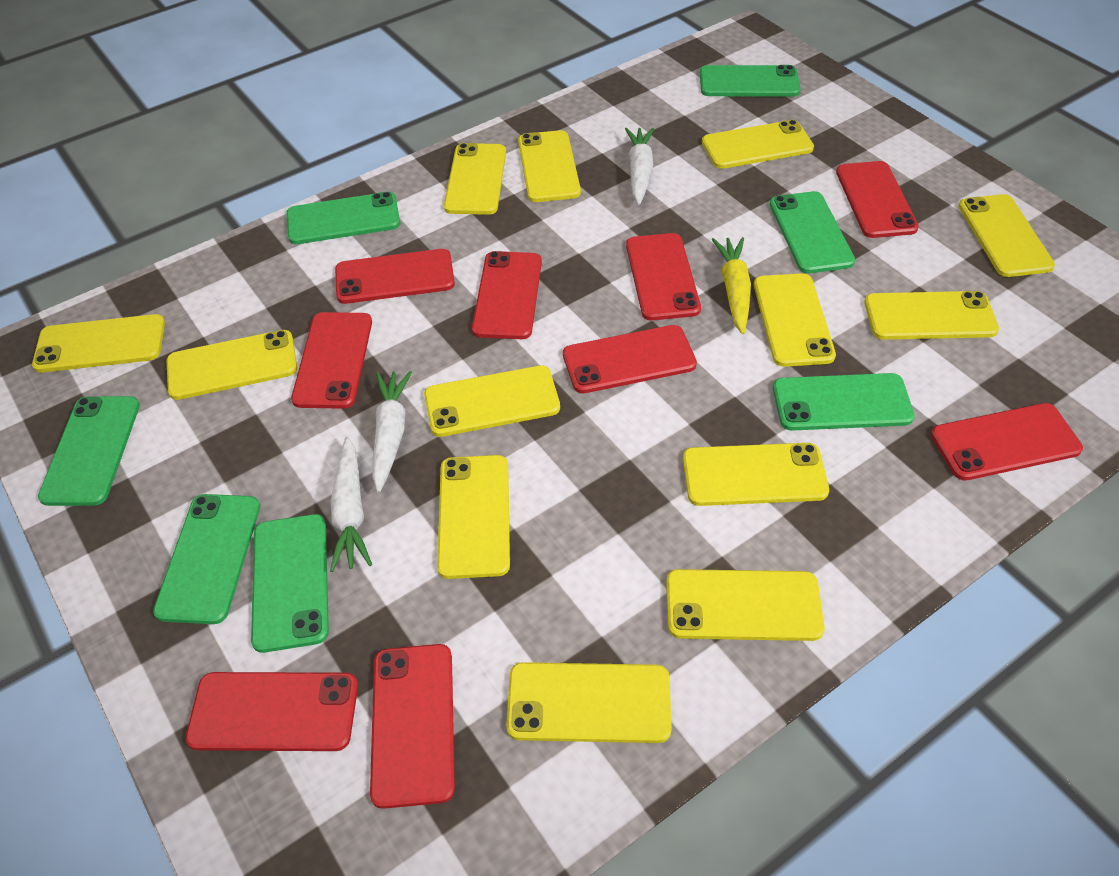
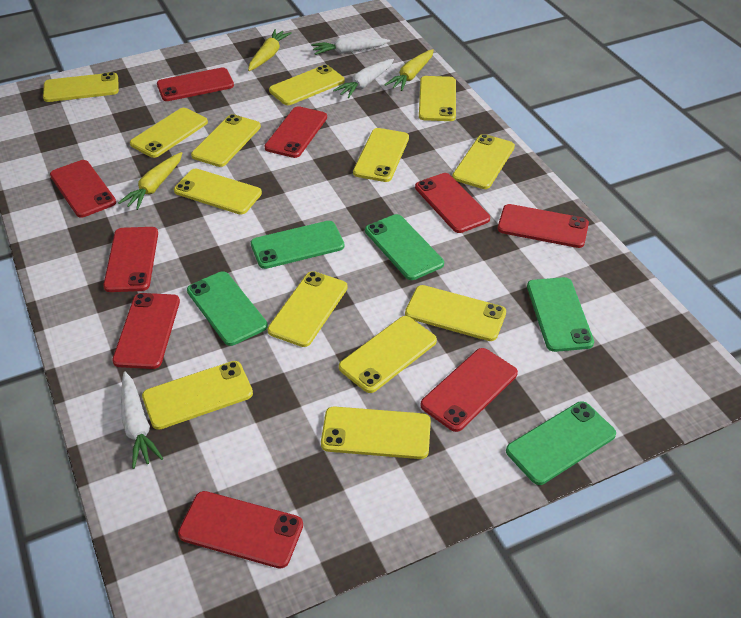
green phone: 7 -> 5
yellow carrot: 1 -> 3

